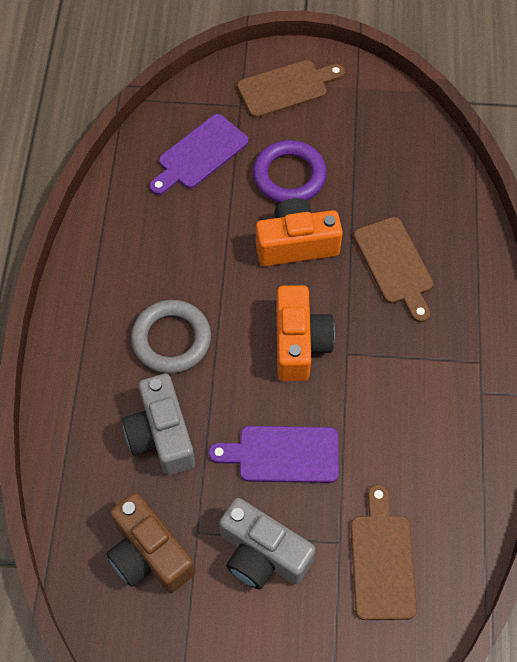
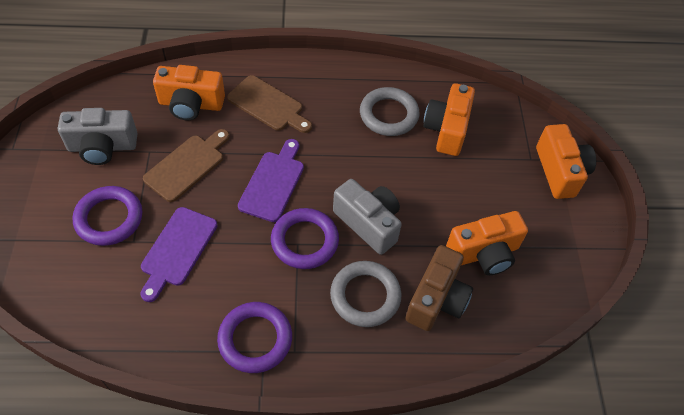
brown cutting board: 3 -> 2
grey ring: 1 -> 2
orange camera: 2 -> 4
purple ring: 1 -> 3

